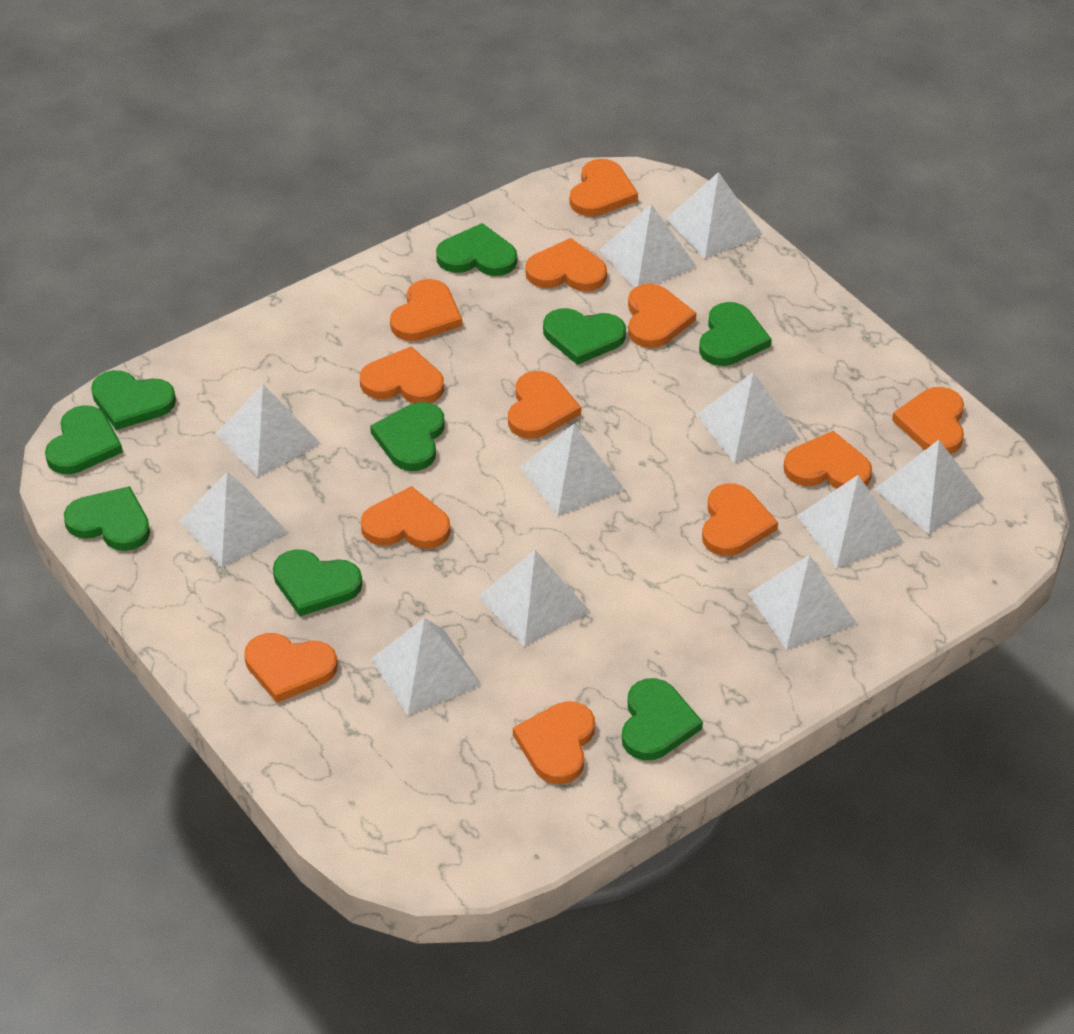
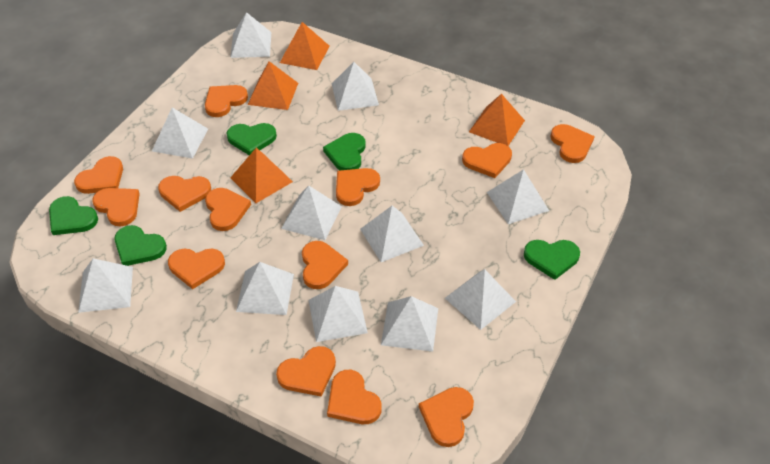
green heart: 9 -> 5
orange heart: 12 -> 13
orange pyramid: 0 -> 4

